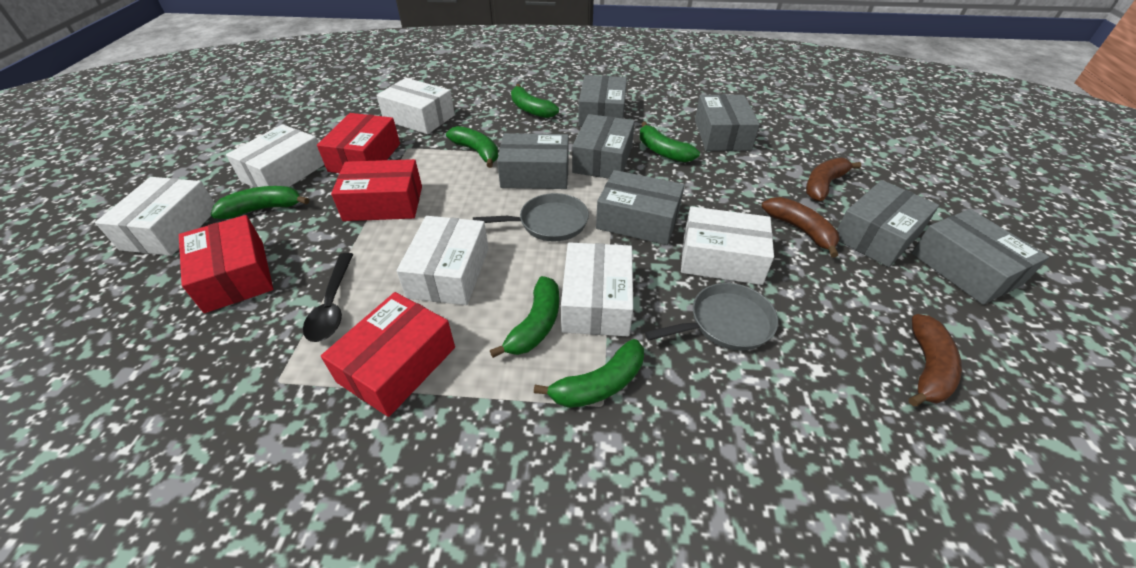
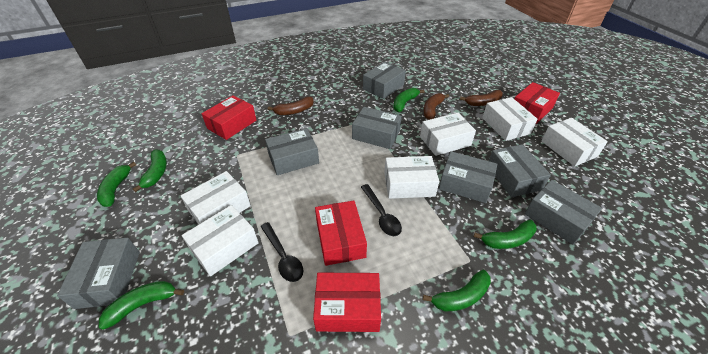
black spoon: 1 -> 2
grey pan: 2 -> 0

